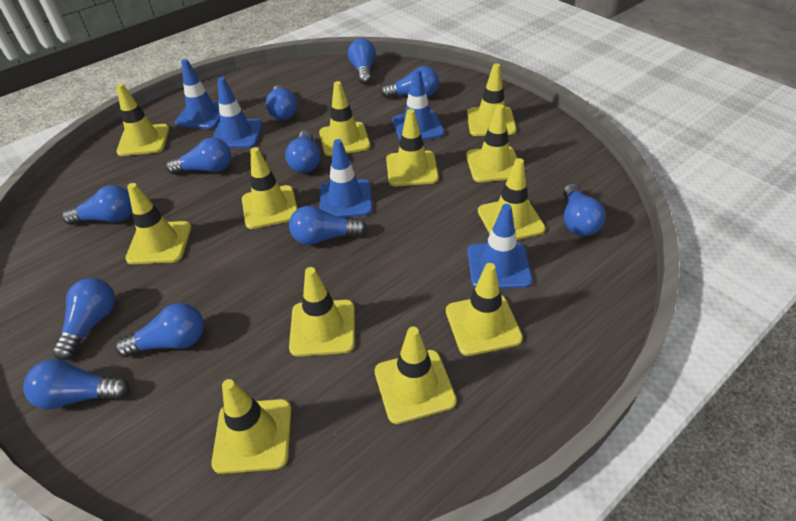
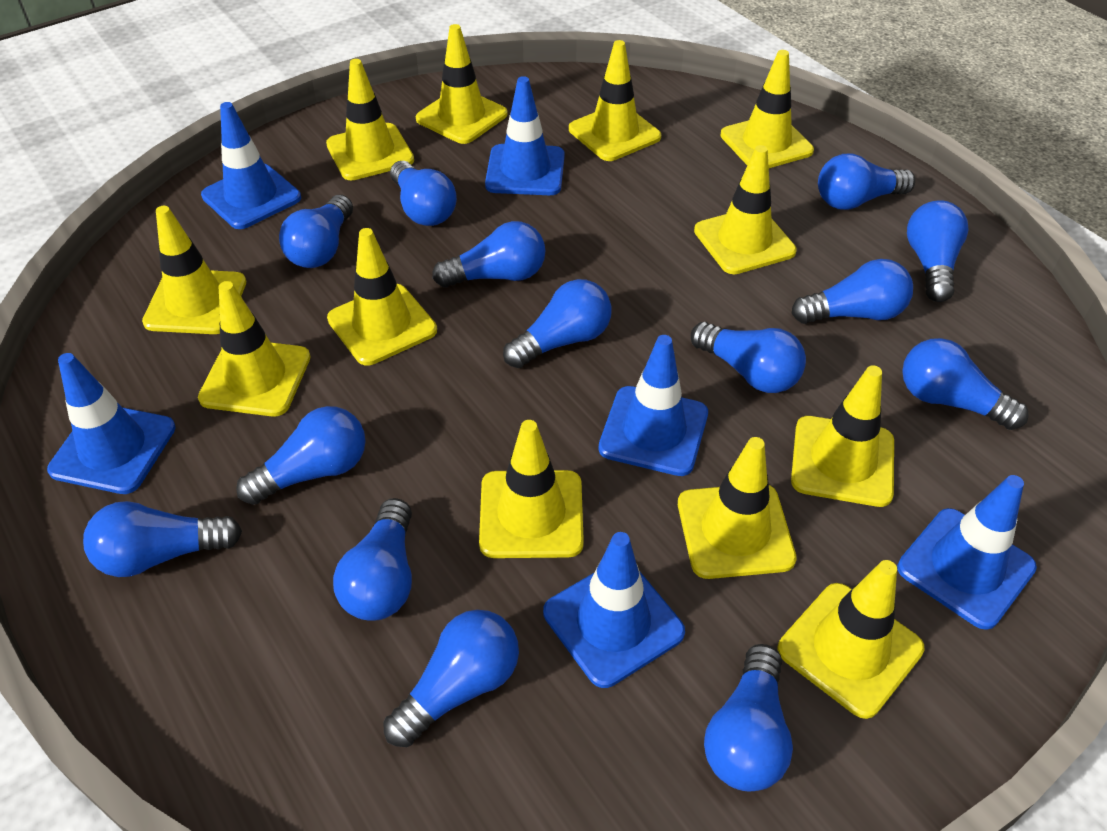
blue light bulb: 11 -> 14
blue traffic cone: 5 -> 6

